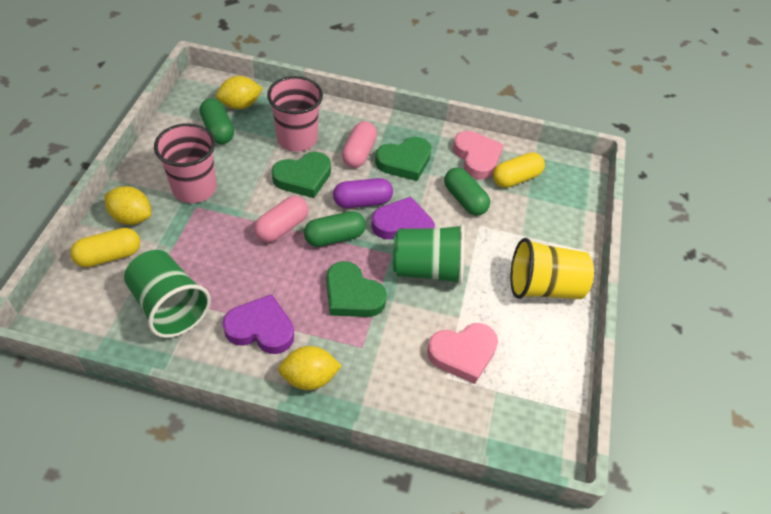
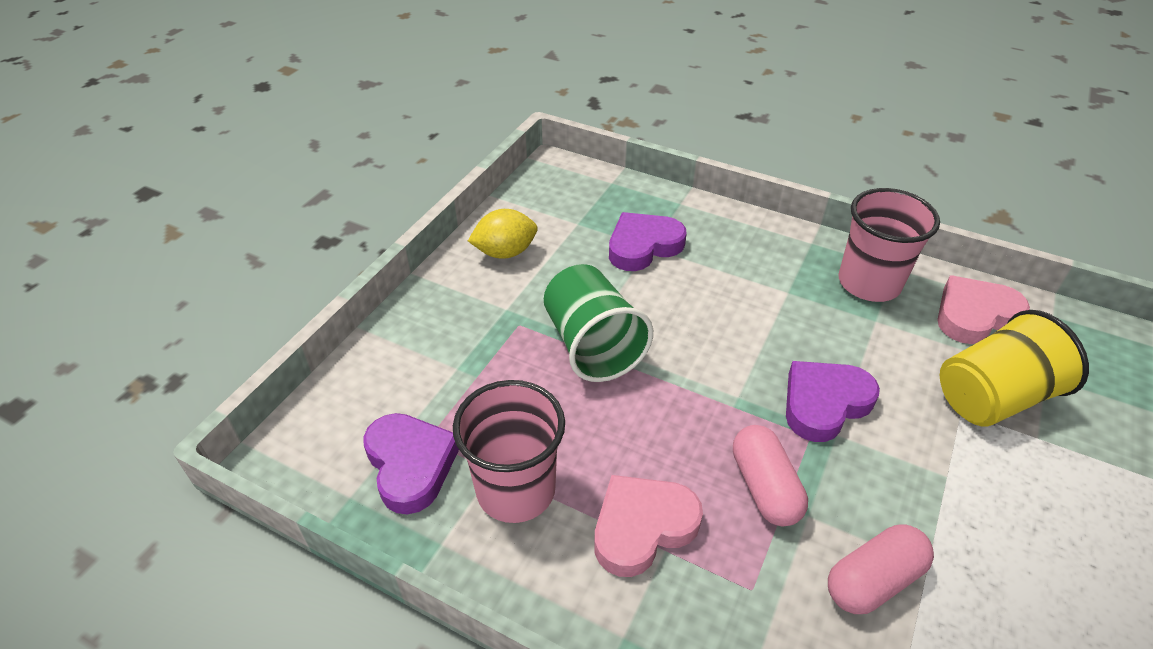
green capsule: 3 -> 0
green cup: 2 -> 1
green heart: 3 -> 0
purple capsule: 1 -> 0
purple heart: 2 -> 3
yellow capsule: 2 -> 0
yellow lemon: 3 -> 1

